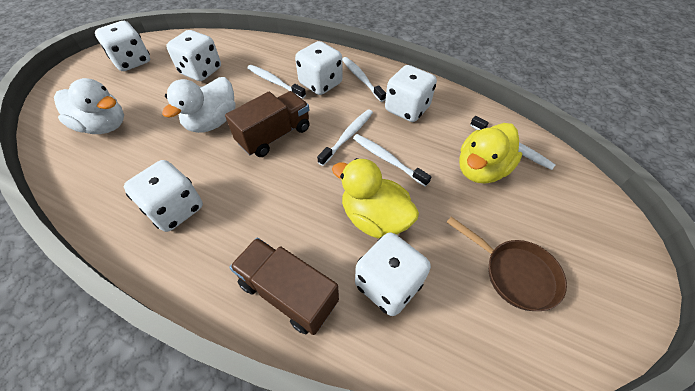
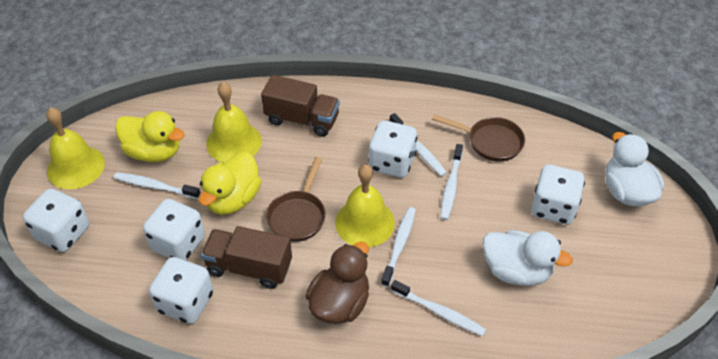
brown duck: 0 -> 1
brown pan: 1 -> 2
white dice: 6 -> 5
yellow bell: 0 -> 3

